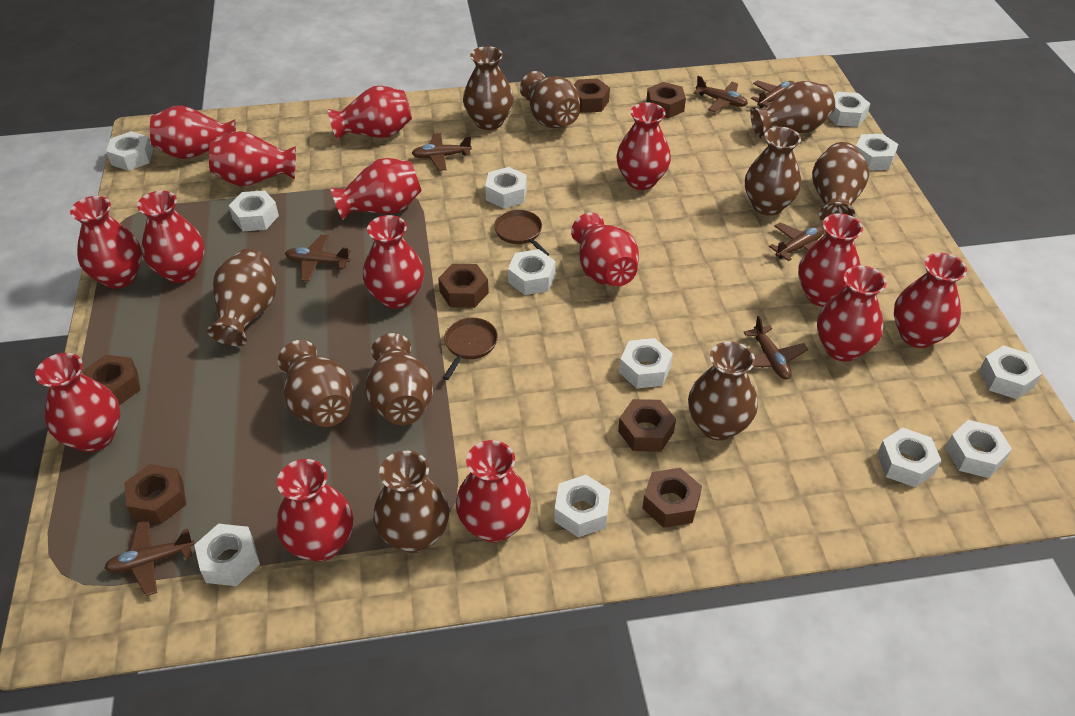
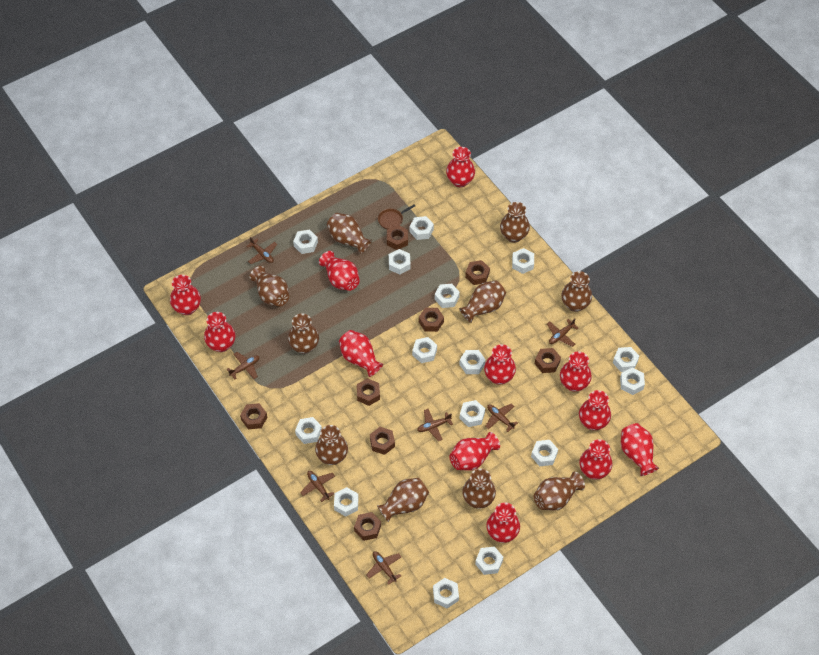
brown nut: 7 -> 8
brown pan: 2 -> 1
red vase: 15 -> 12
white nut: 12 -> 15

